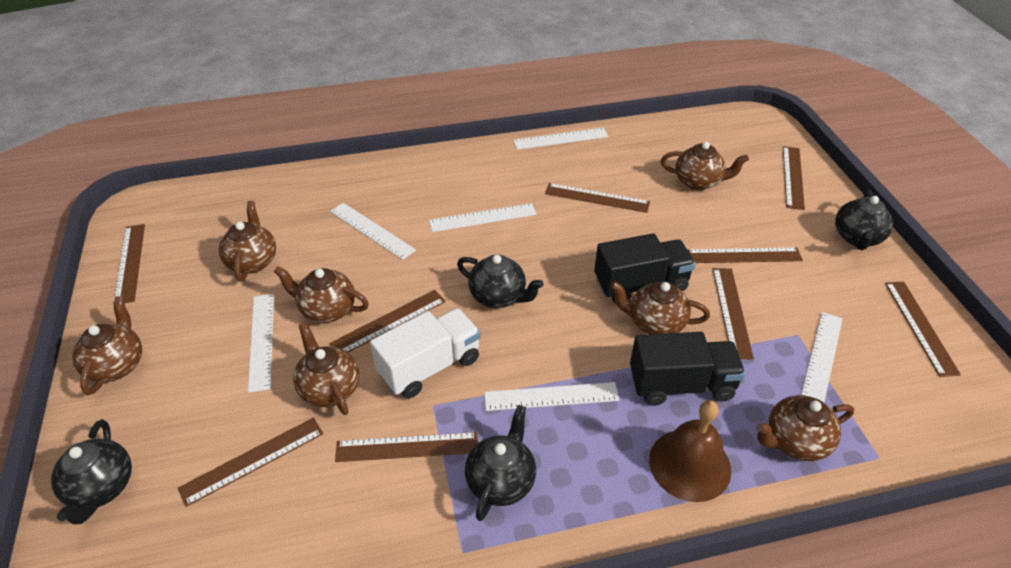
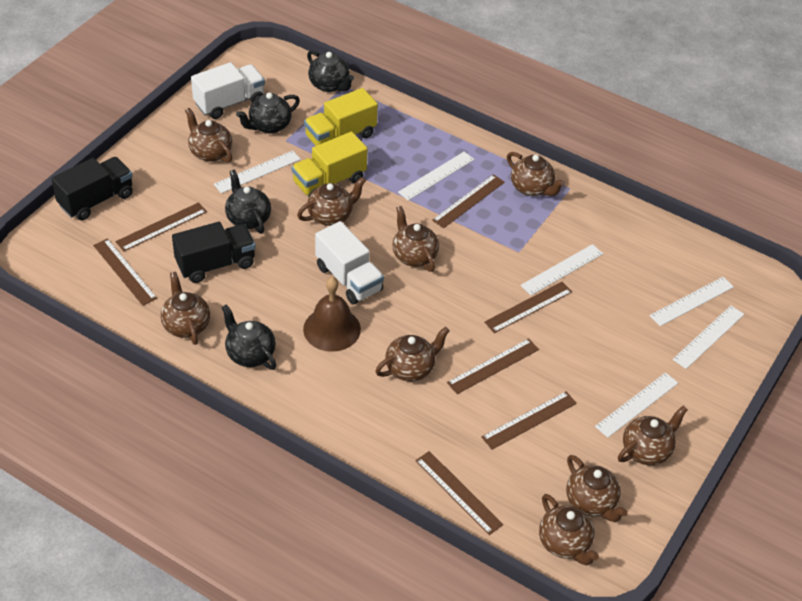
brown ruler: 9 -> 7
brown teapot: 7 -> 9
white truck: 1 -> 2
yellow truck: 0 -> 2

